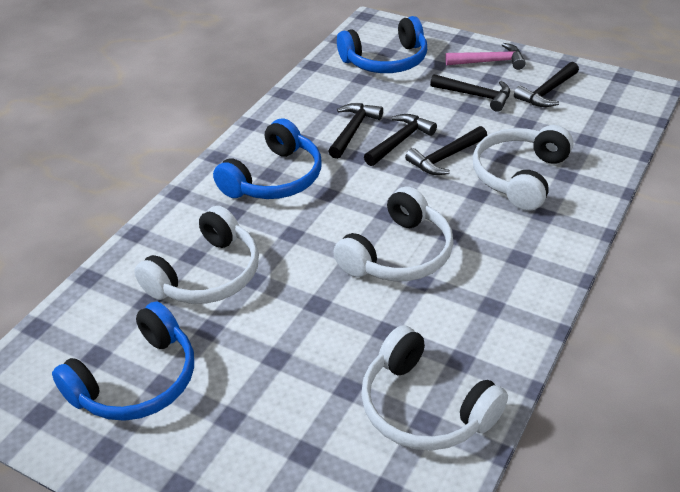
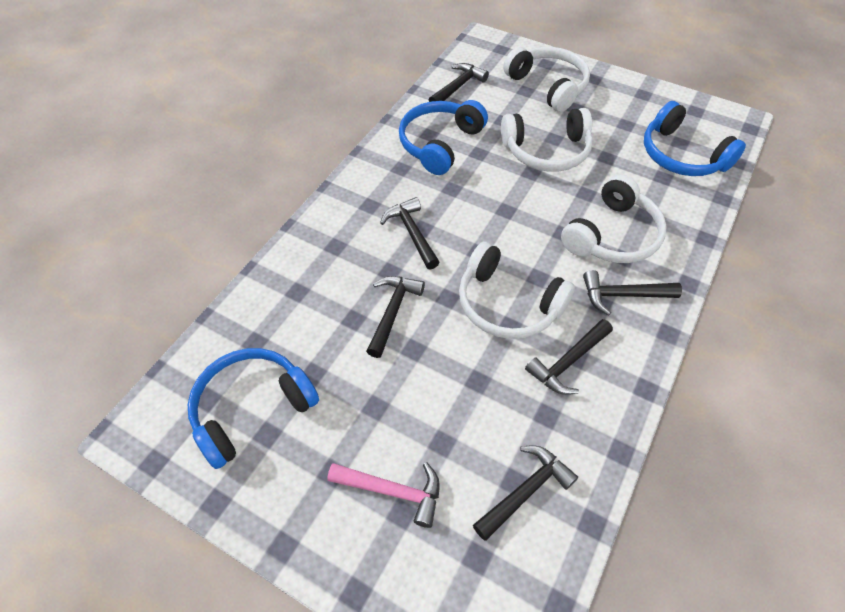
black hammer: 5 -> 6

